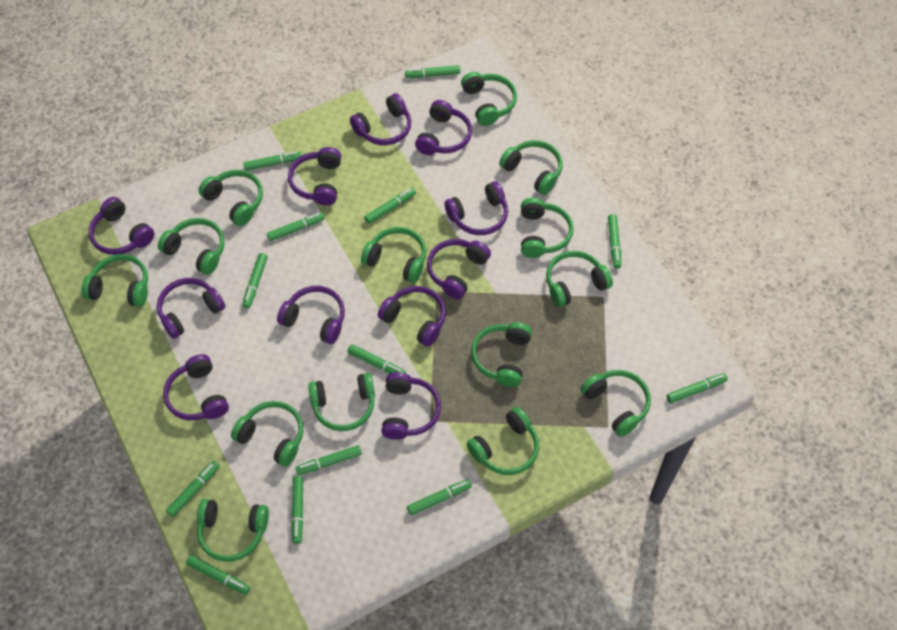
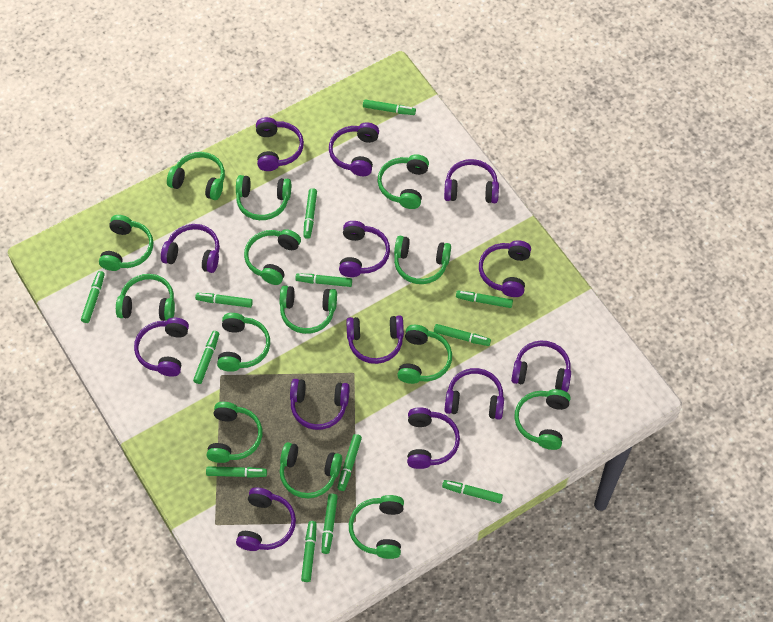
purple headphones: 11 -> 13

